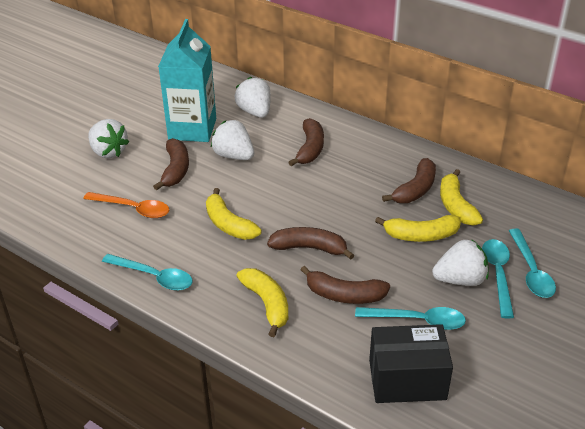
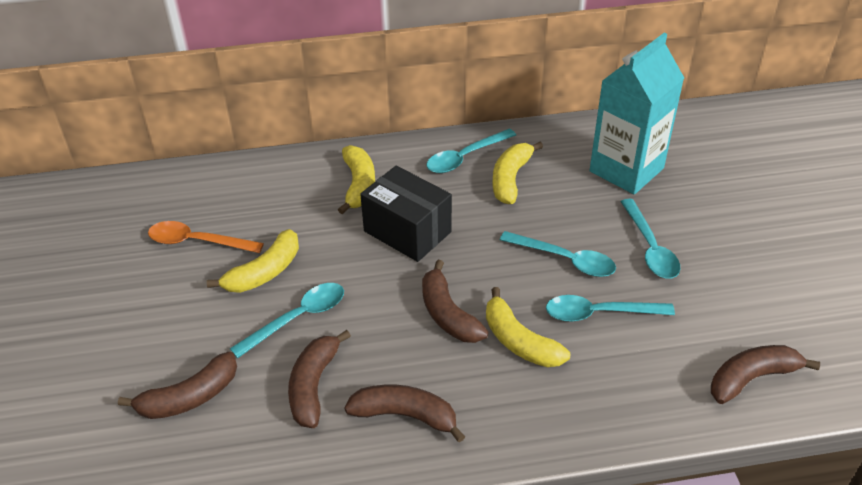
turquoise spoon: 4 -> 5
white strawberry: 4 -> 0

